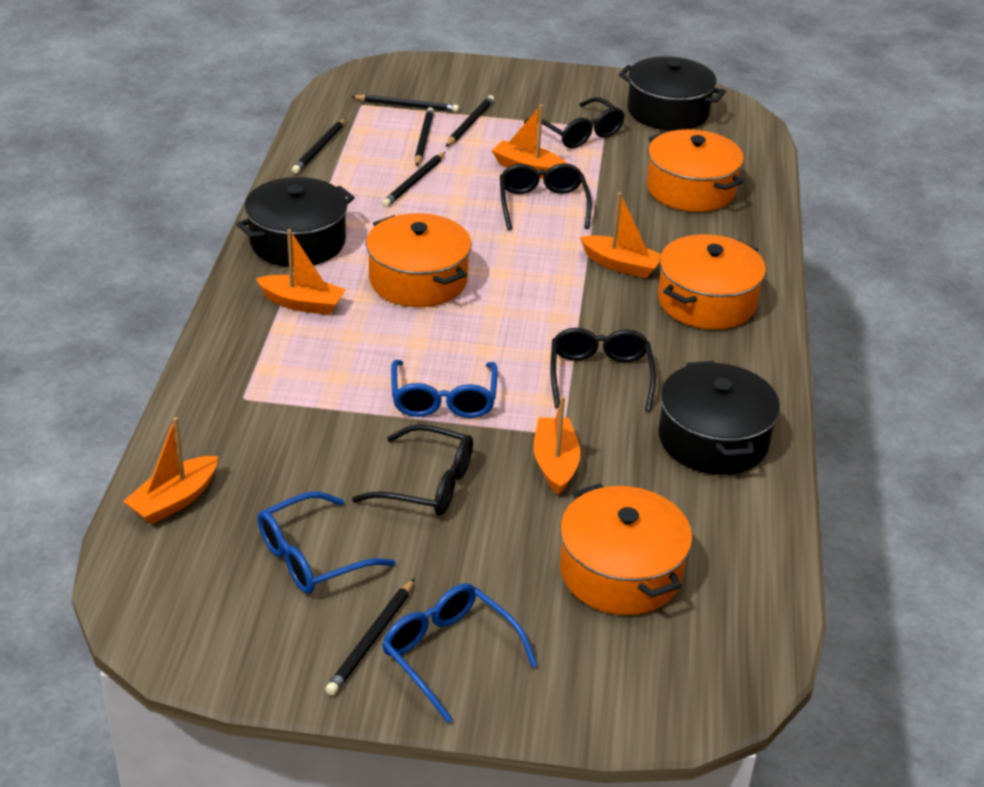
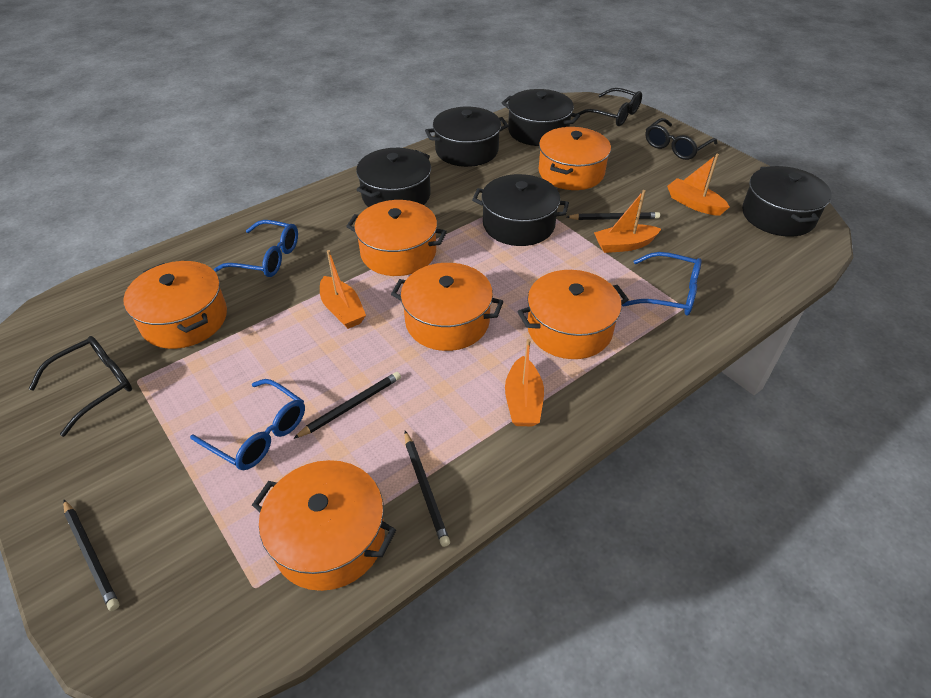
black glasses: 4 -> 3
black pencil: 6 -> 4
black pot: 3 -> 5
orange boat: 5 -> 4
orange pot: 4 -> 6

